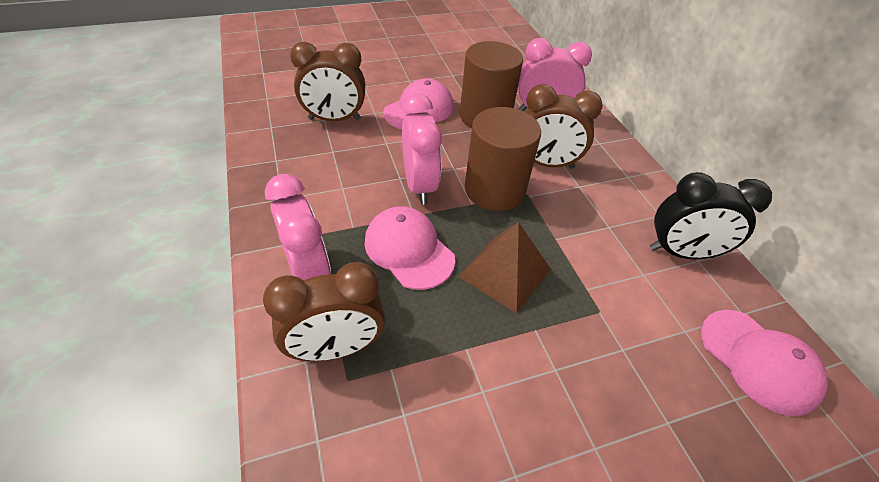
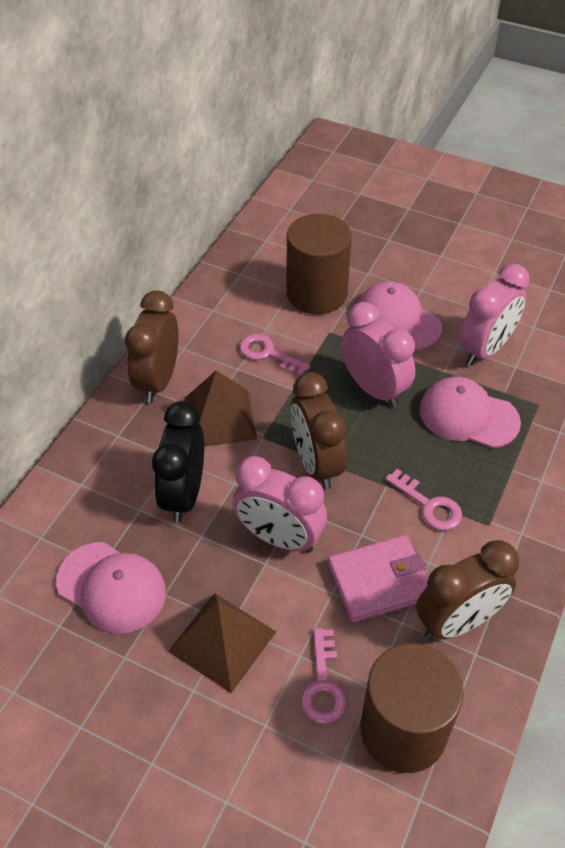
brown pyramid: 1 -> 2
pink key: 0 -> 3
pink wallet: 0 -> 1

